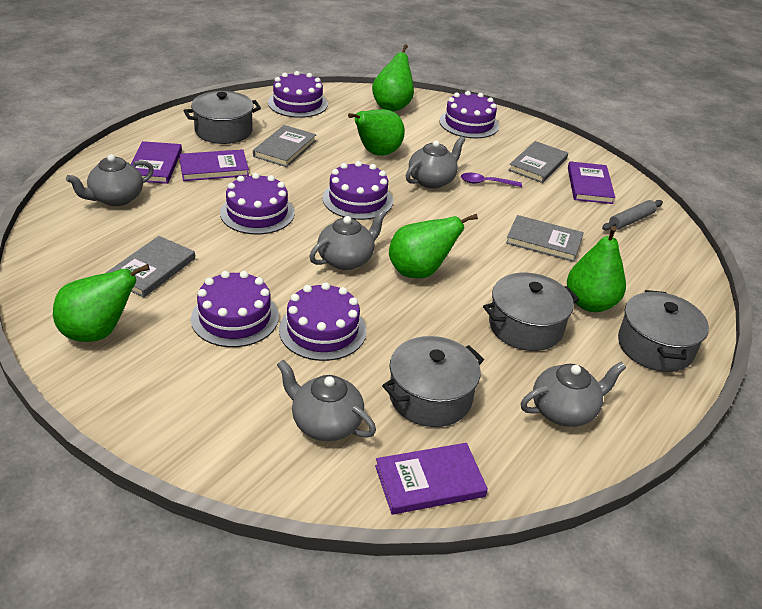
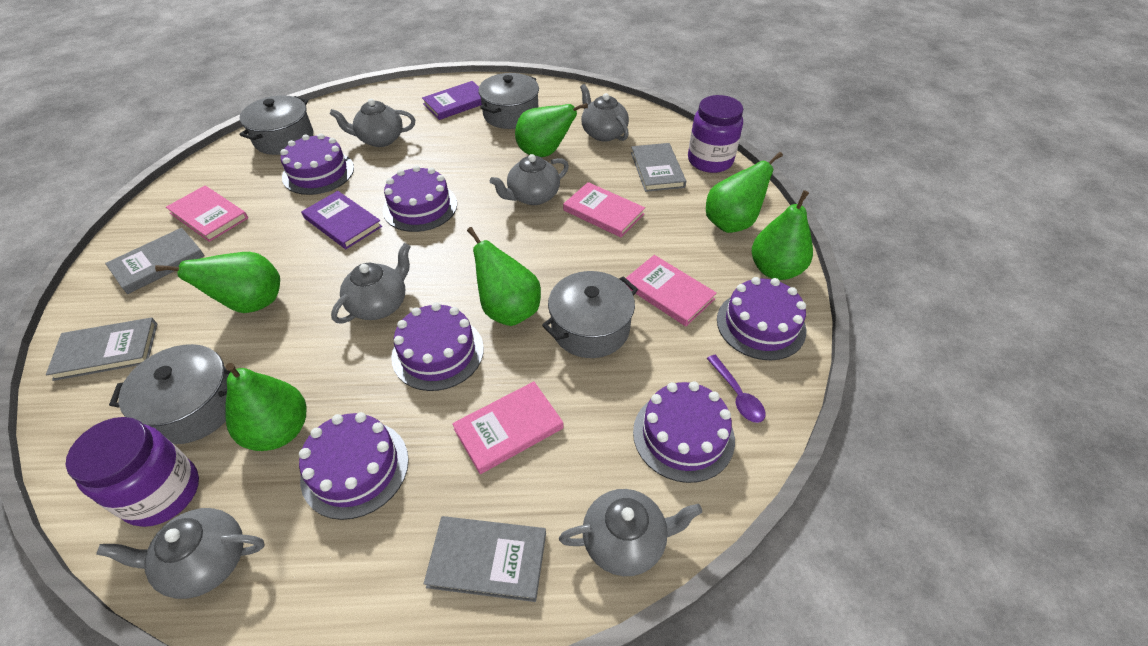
green pear: 5 -> 6
grey rolling pin: 1 -> 0
grey teapot: 5 -> 6
pink book: 0 -> 4
purple book: 4 -> 2
purple jar: 0 -> 2

